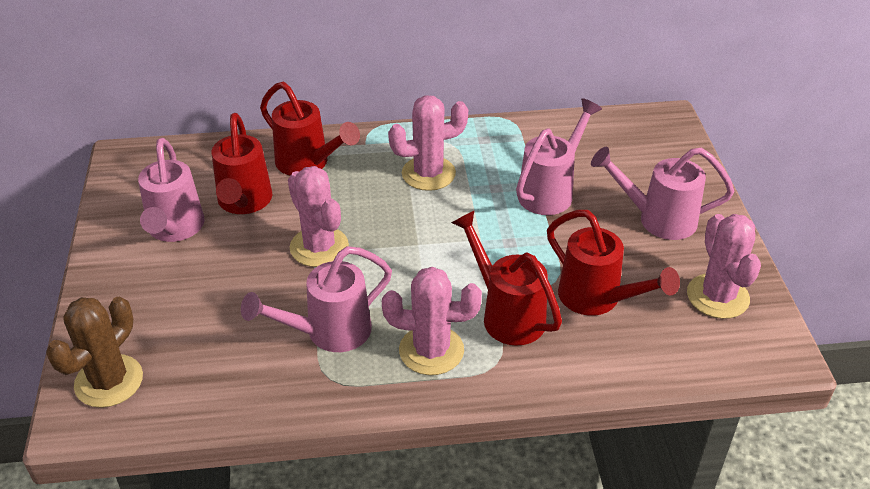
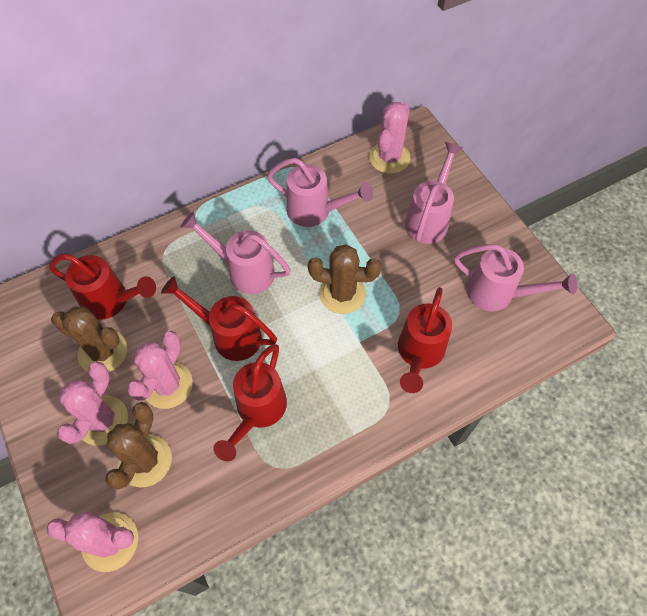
brown cactus: 1 -> 3

